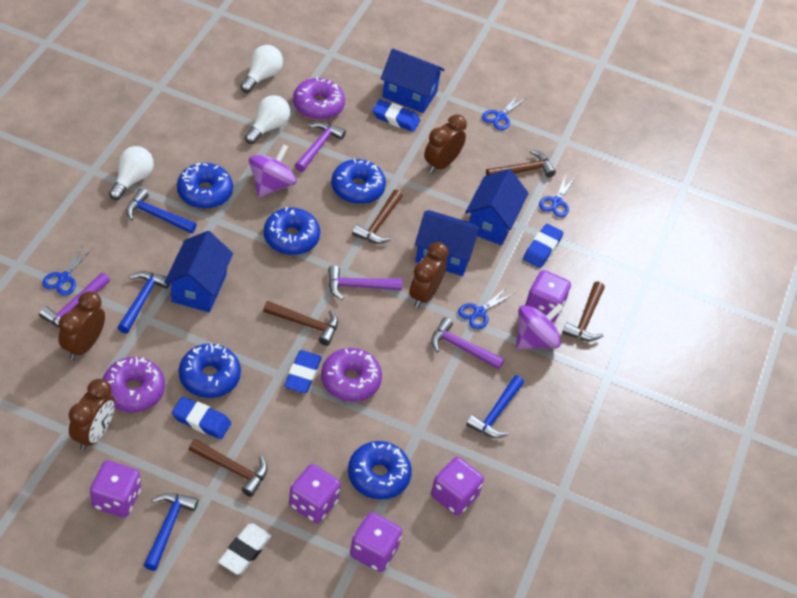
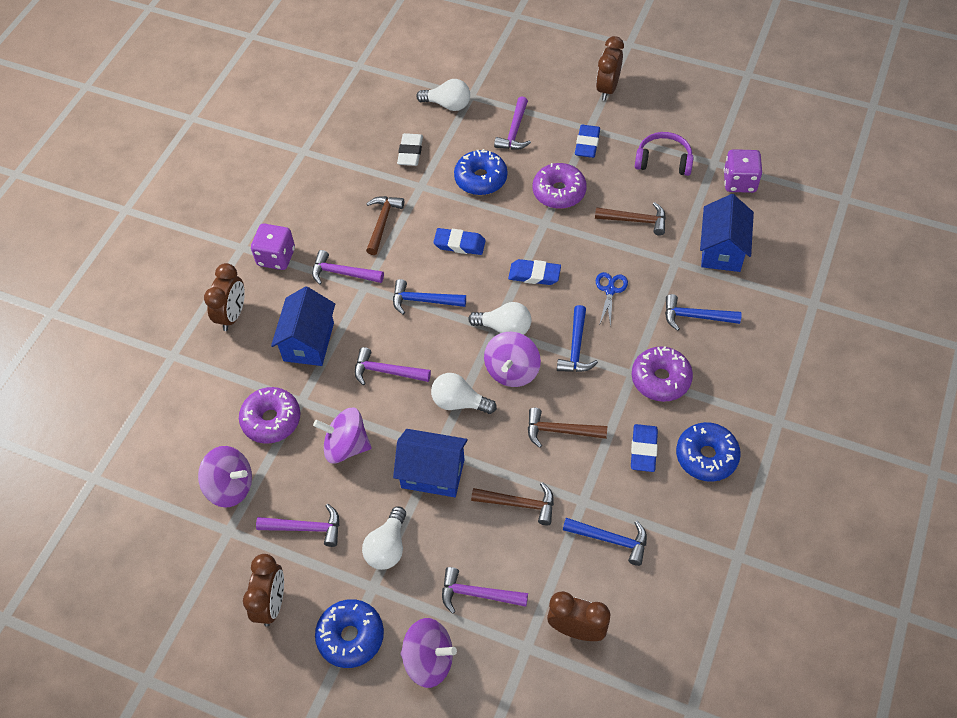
blue donut: 5 -> 3
blue house: 4 -> 3
blue scissors: 4 -> 1
brown hammer: 5 -> 4
purple dice: 5 -> 2
purple hammer: 4 -> 5
purple headphones: 0 -> 1
purple spinning top: 2 -> 4
white light bulb: 3 -> 4

